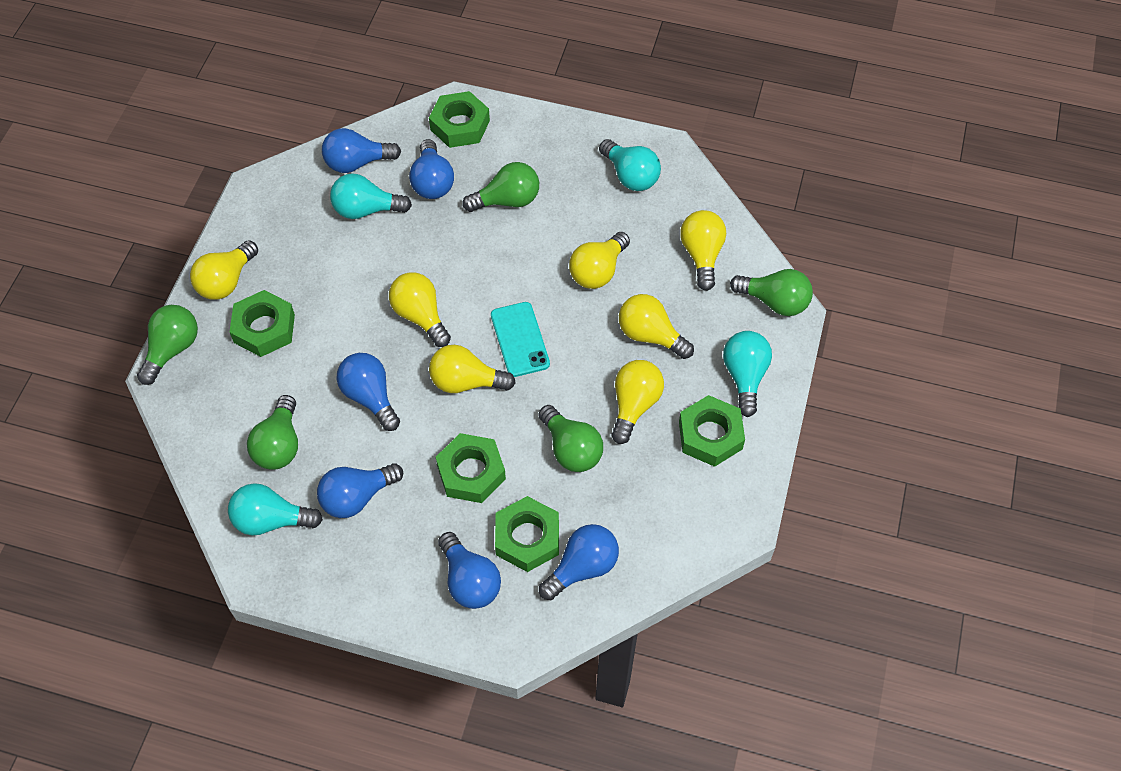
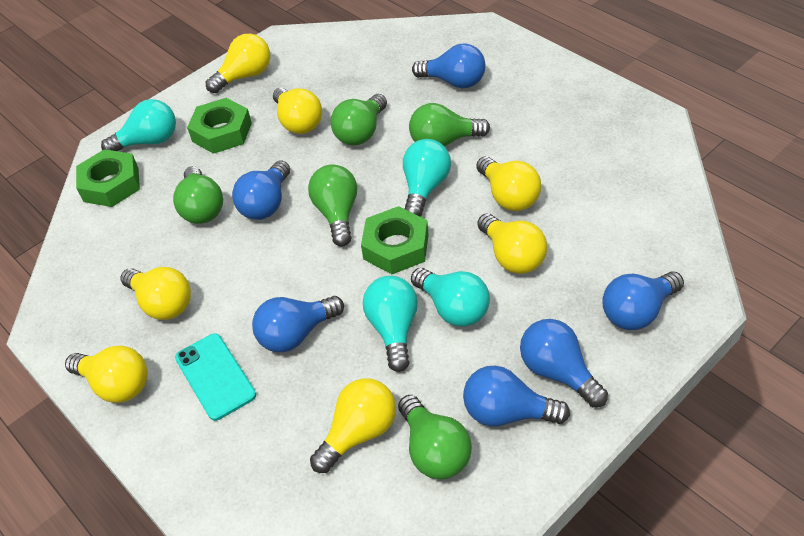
green nut: 5 -> 3

